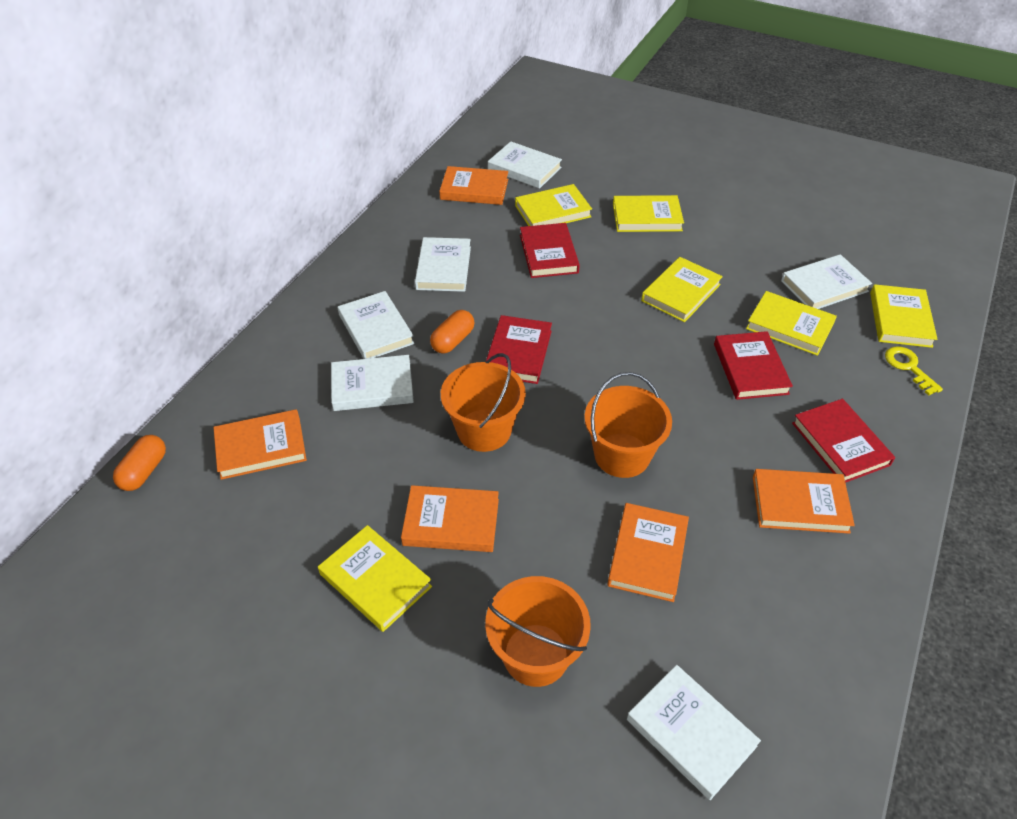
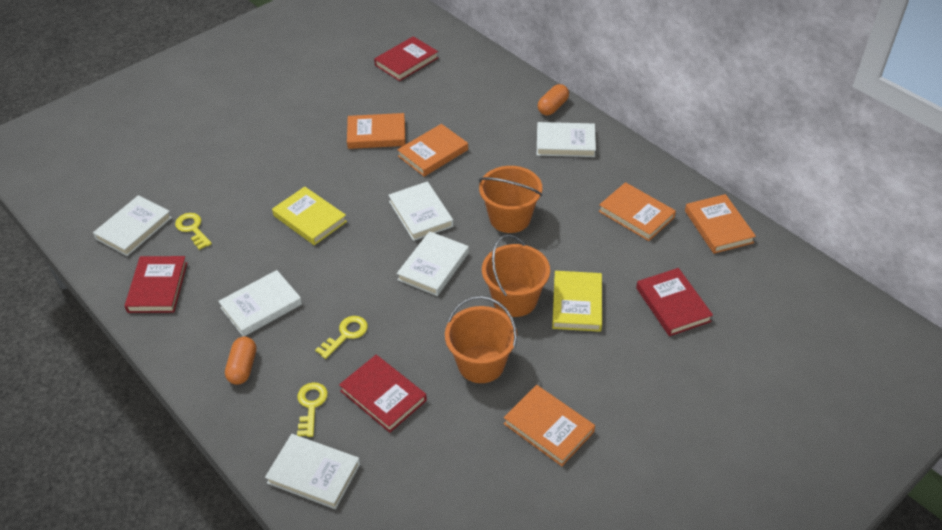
yellow book: 6 -> 2
yellow key: 1 -> 3

